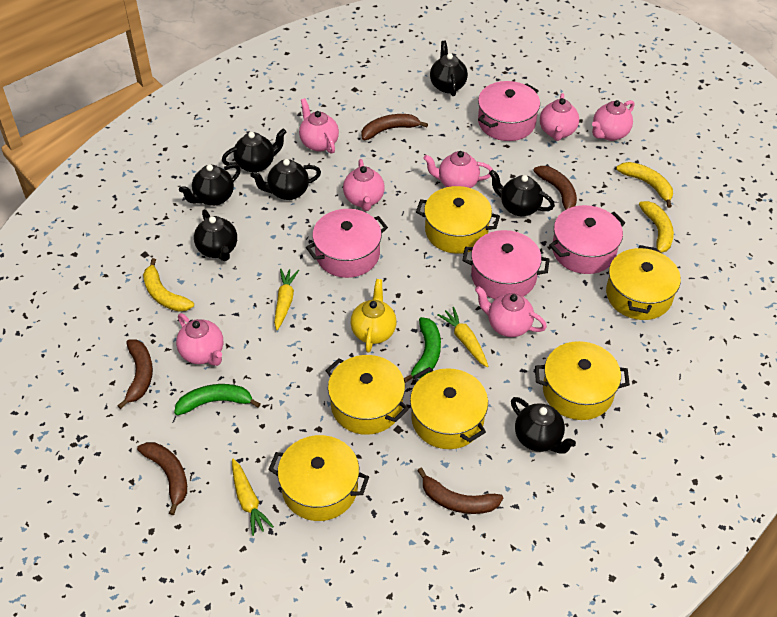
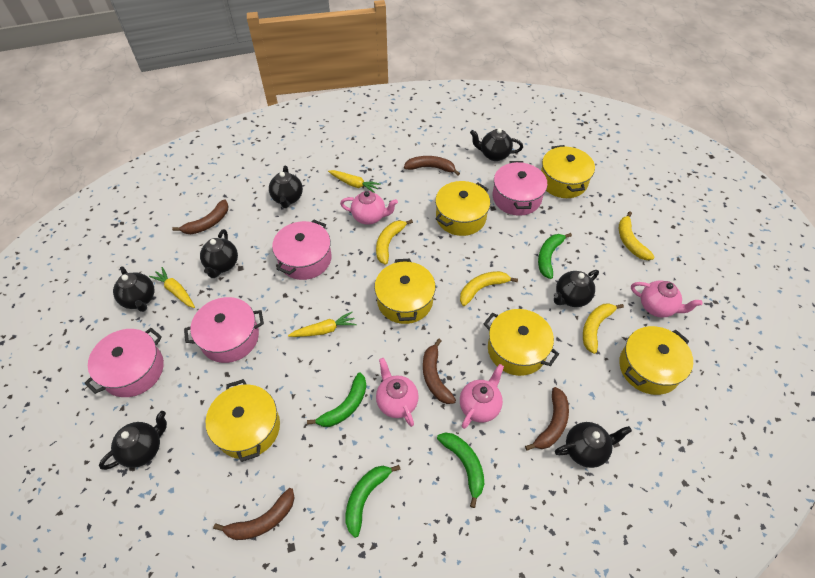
green banana: 2 -> 4
pink teapot: 7 -> 4
yellow banana: 3 -> 4
yellow teapot: 1 -> 0

